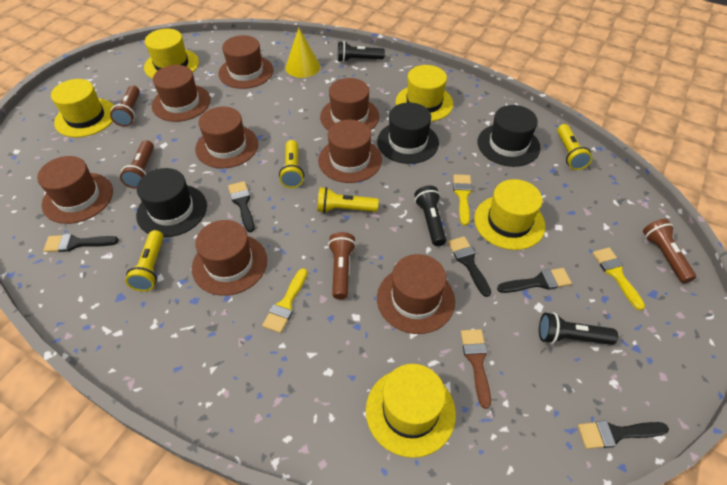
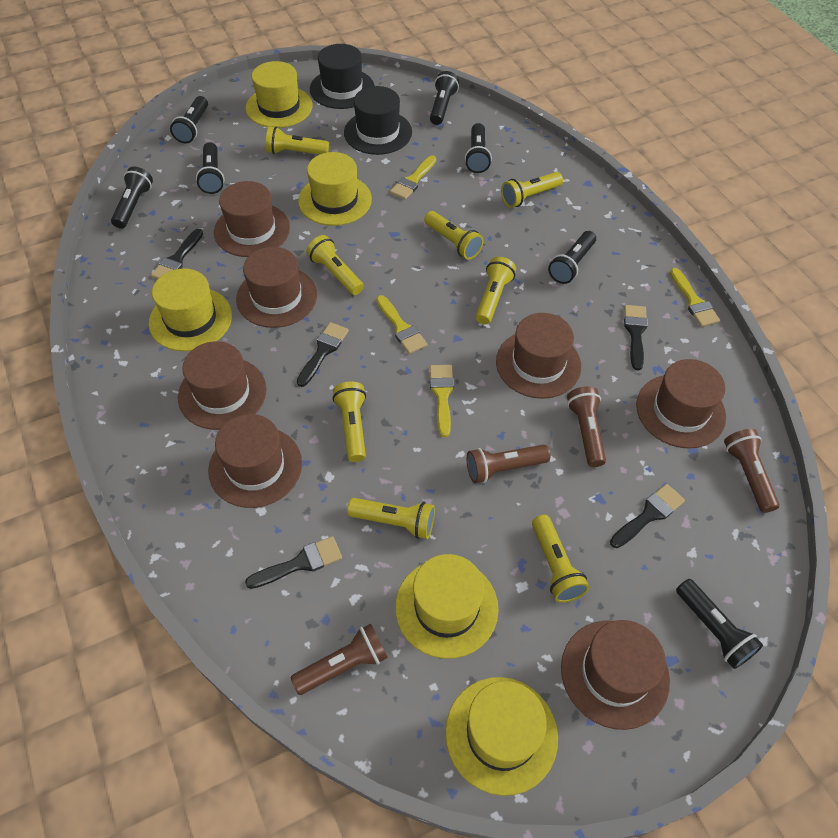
black flashlight: 3 -> 7
black hat: 3 -> 2
brown brush: 1 -> 0
brown hat: 8 -> 7
yellow brush: 3 -> 4
yellow cone: 1 -> 0
yellow flashlight: 4 -> 8

